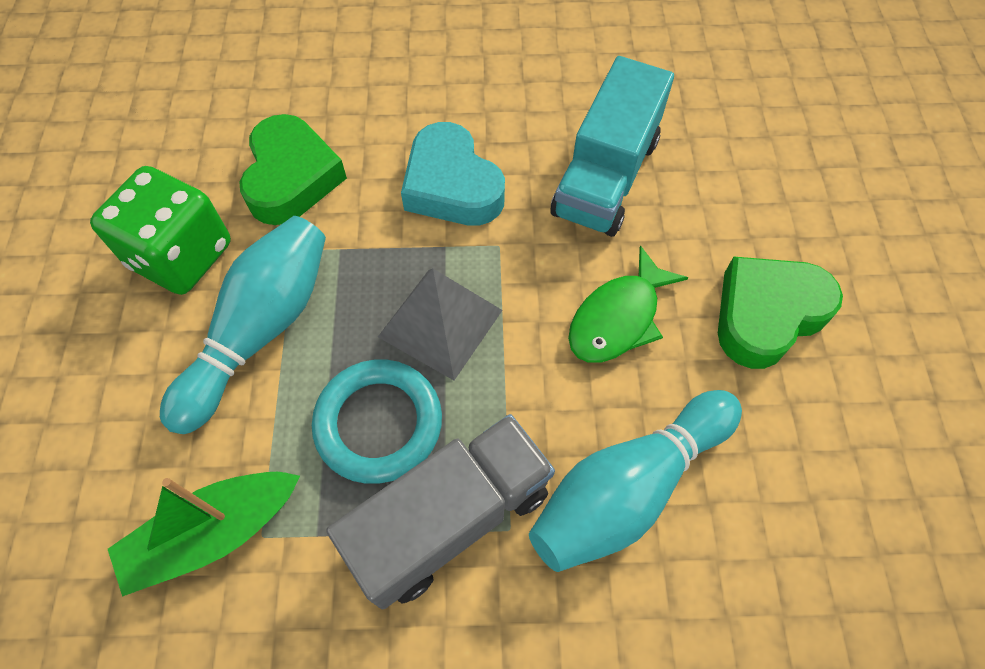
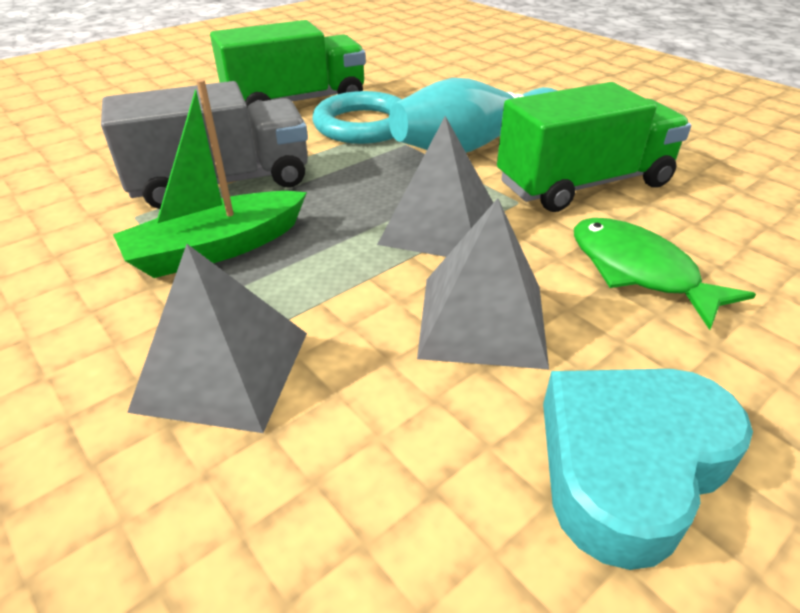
green dice: 1 -> 0
green heart: 2 -> 0
green truck: 0 -> 2
grey pyramid: 1 -> 3
turquoise bowling pin: 2 -> 1
turquoise truck: 1 -> 0

